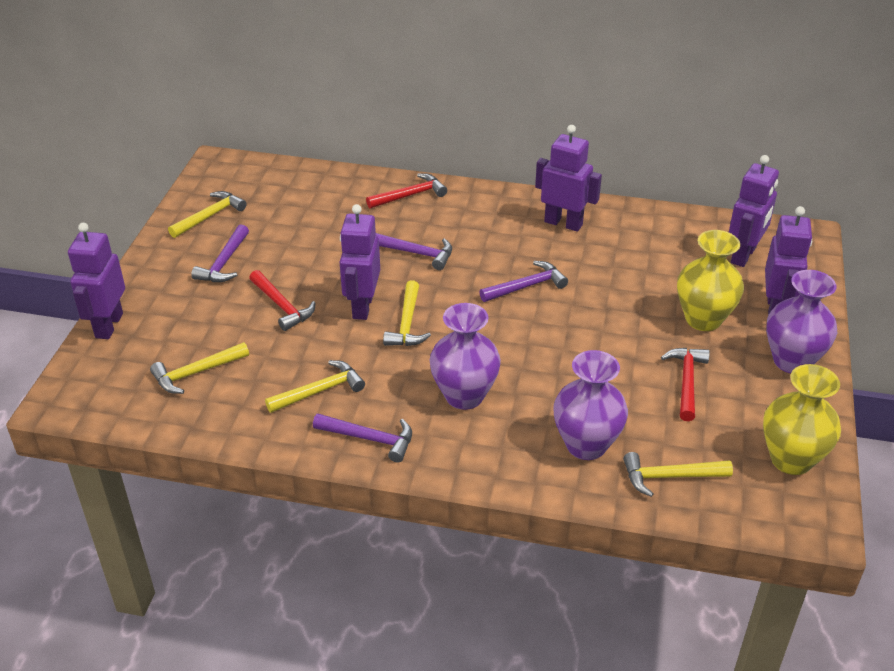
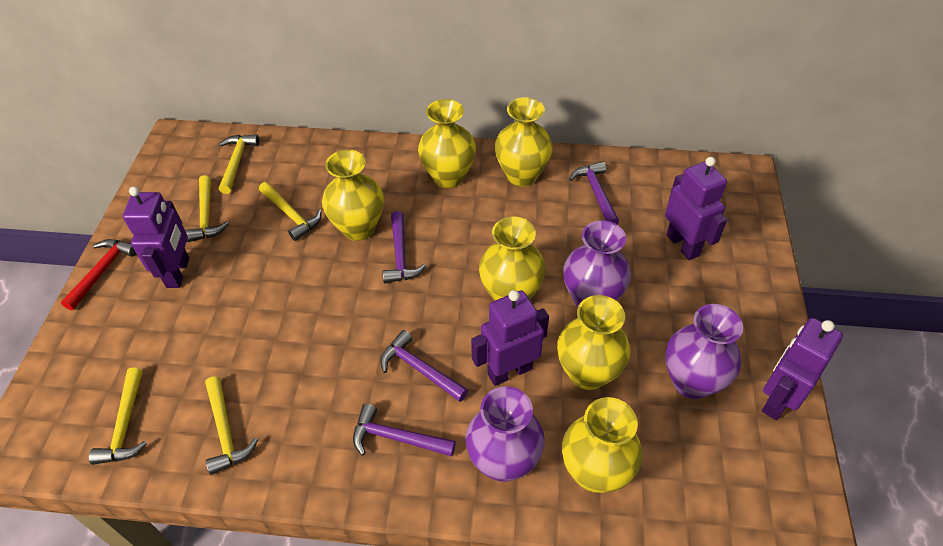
purple robot: 5 -> 4
red hammer: 3 -> 1
yellow vase: 2 -> 6

